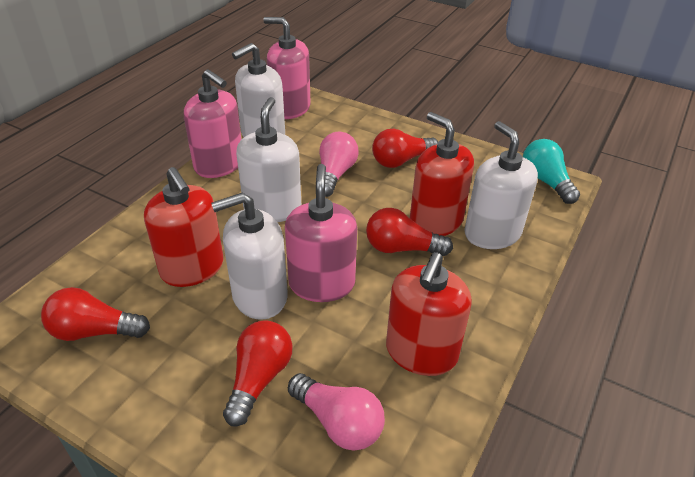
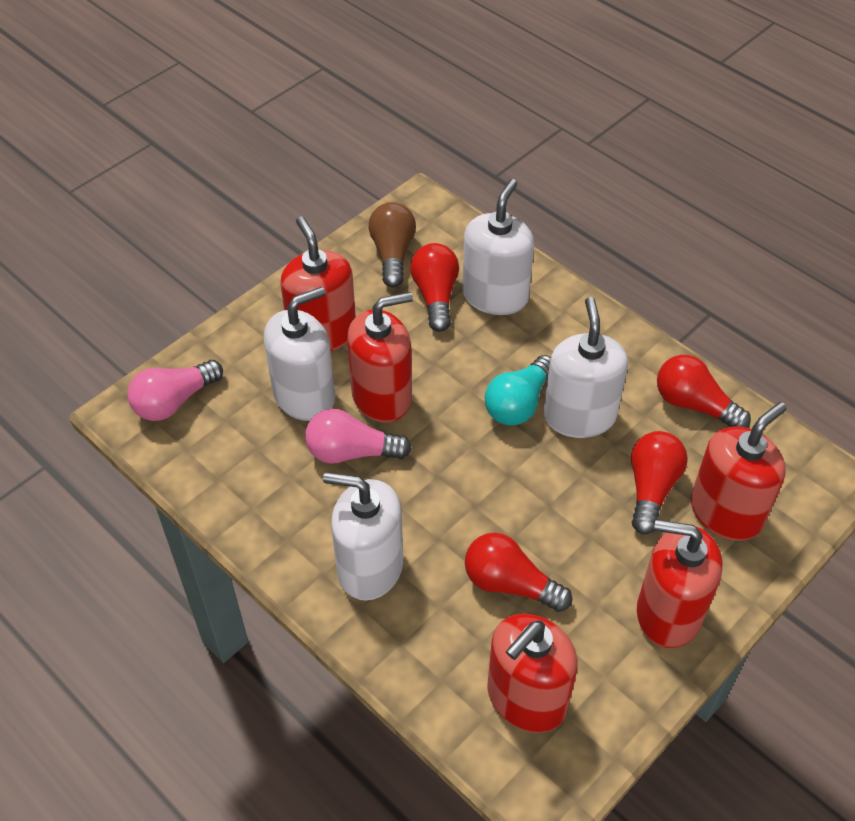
brown light bulb: 0 -> 1
pink soap dispenser: 3 -> 0
red soap dispenser: 3 -> 5

